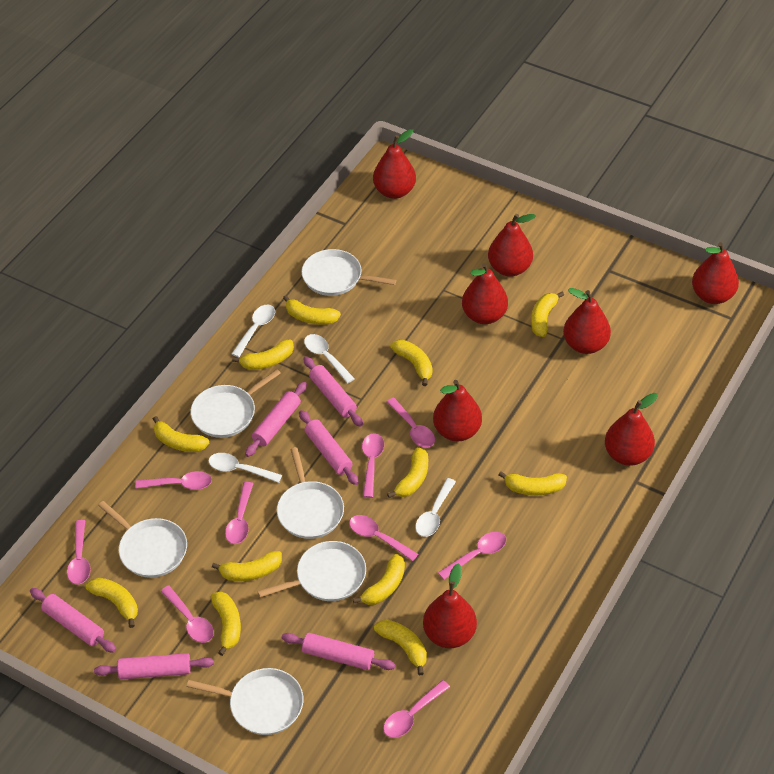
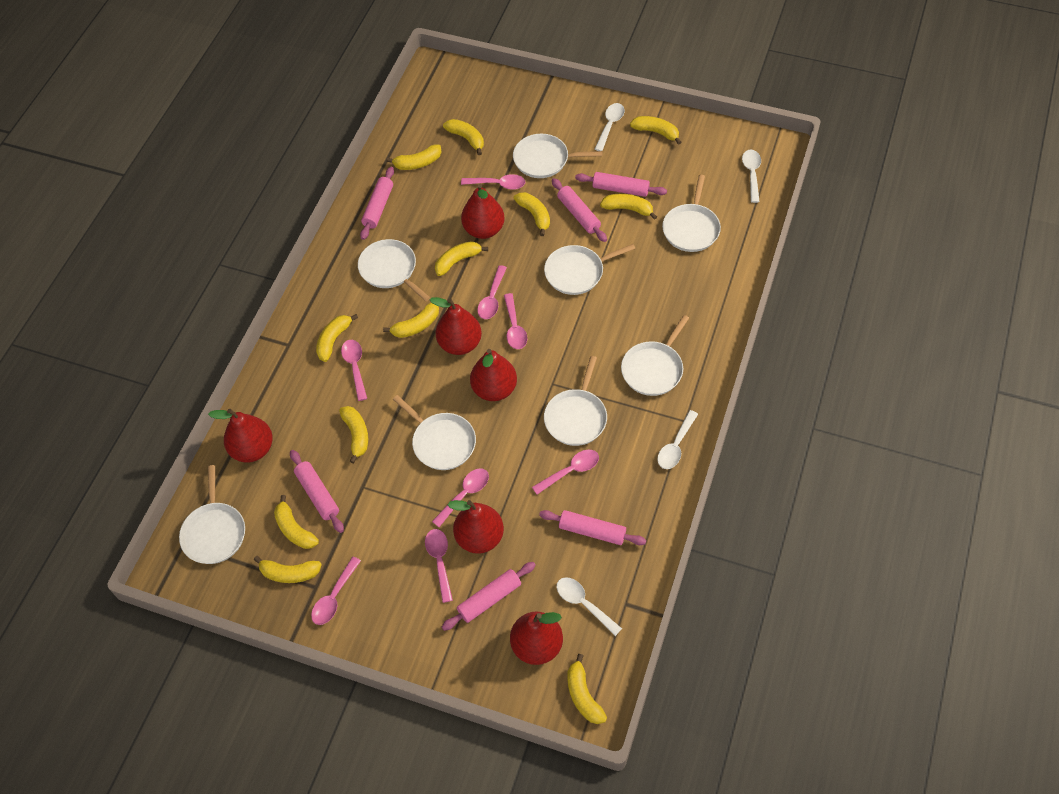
pink spoon: 9 -> 8
red pear: 8 -> 6
white pan: 6 -> 8

